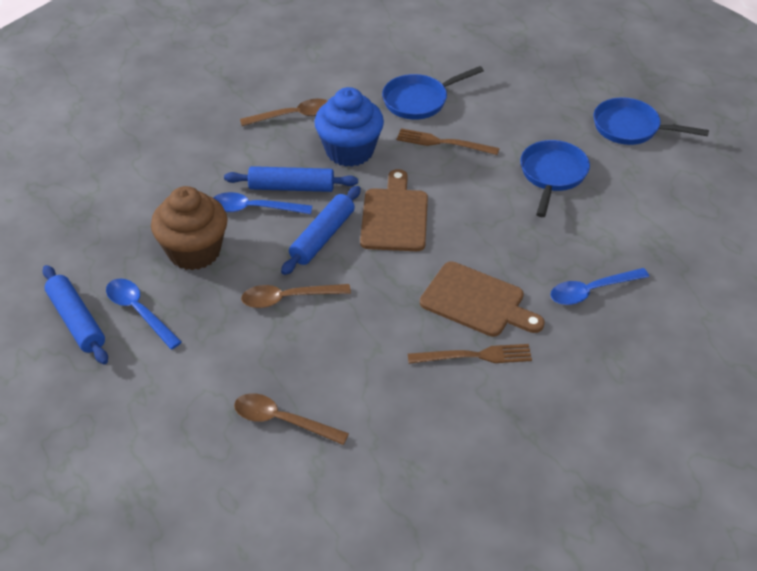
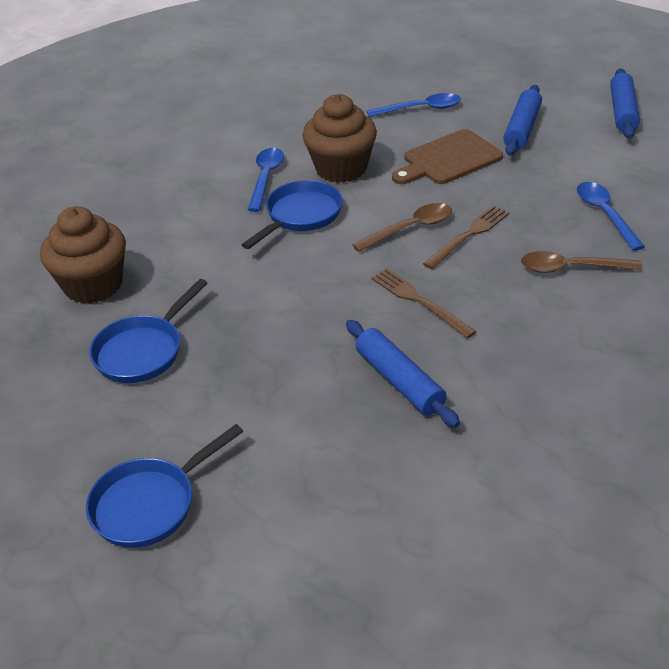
blue cupcake: 1 -> 0
brown cupcake: 1 -> 2
brown cutting board: 2 -> 1
brown spoon: 3 -> 2

